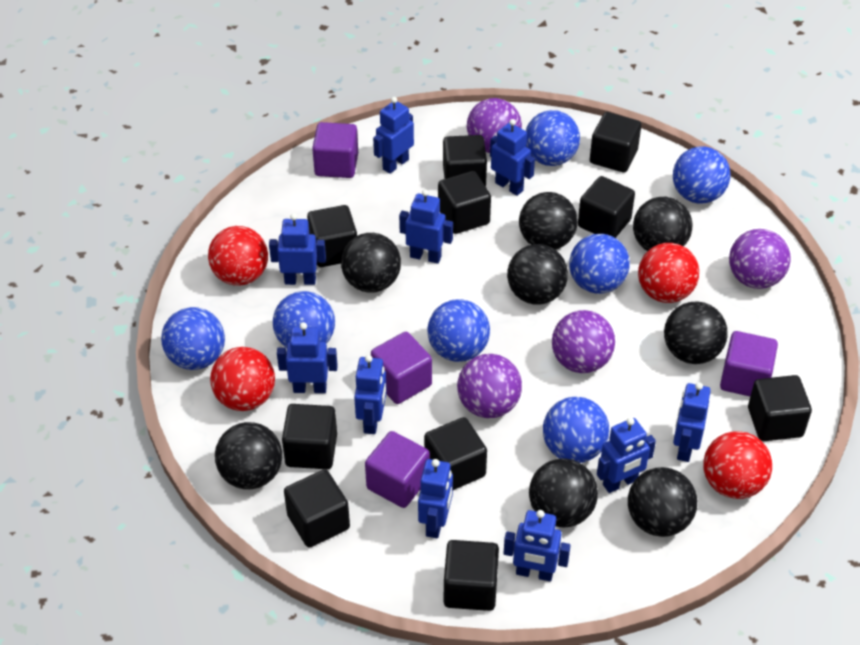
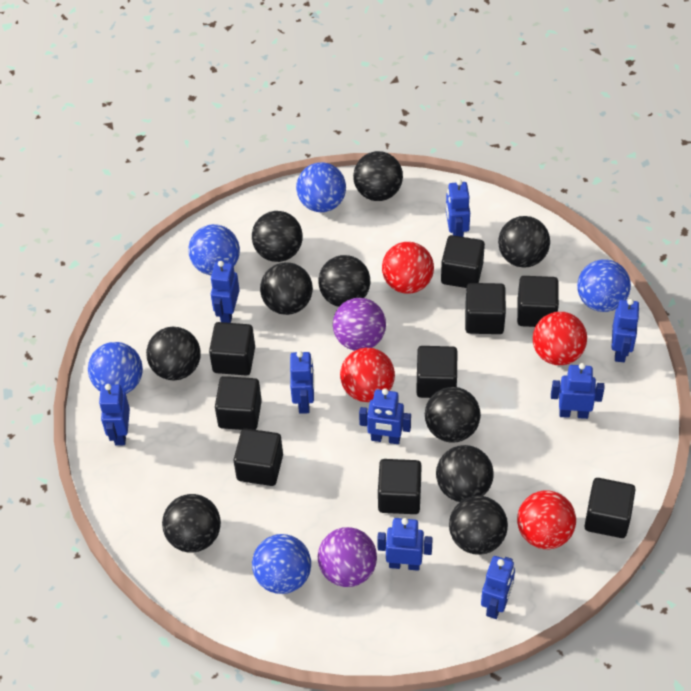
black ball: 8 -> 10
black cube: 10 -> 9
blue ball: 7 -> 5
blue robot: 10 -> 9
purple ball: 4 -> 2
purple cube: 4 -> 0

